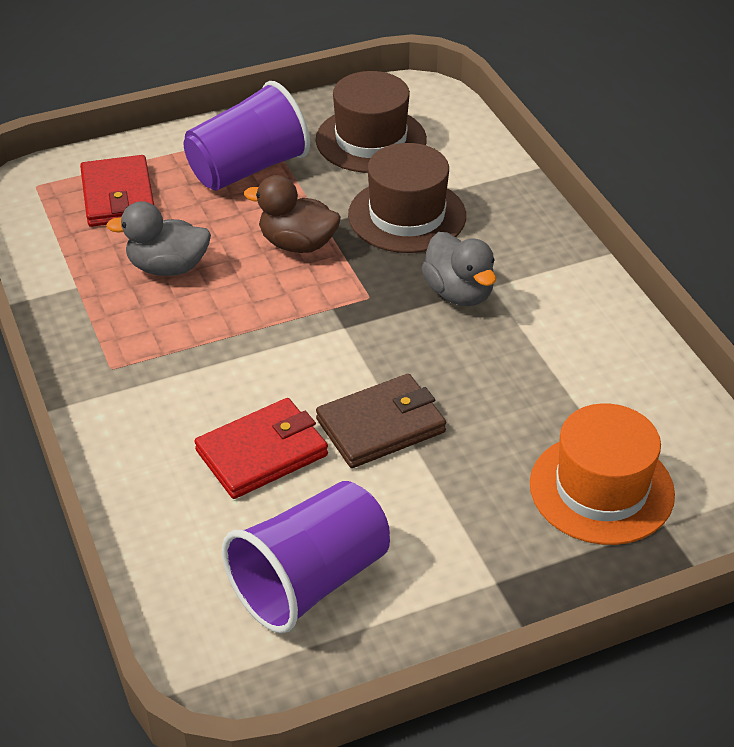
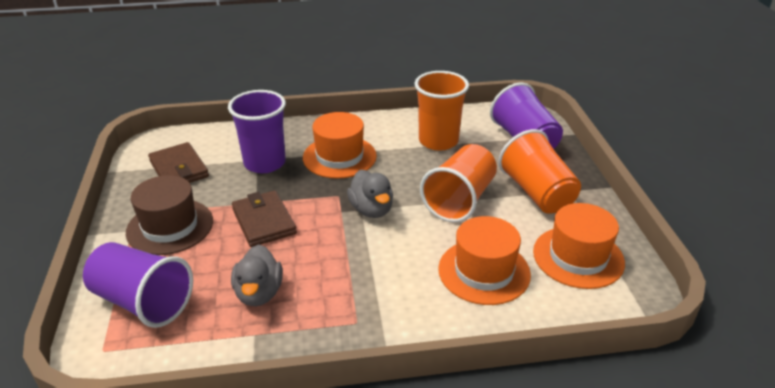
brown duck: 1 -> 0
brown hat: 2 -> 1
brown wallet: 1 -> 2
orange cup: 0 -> 3
orange hat: 1 -> 3
purple cup: 2 -> 3
red wallet: 2 -> 0

